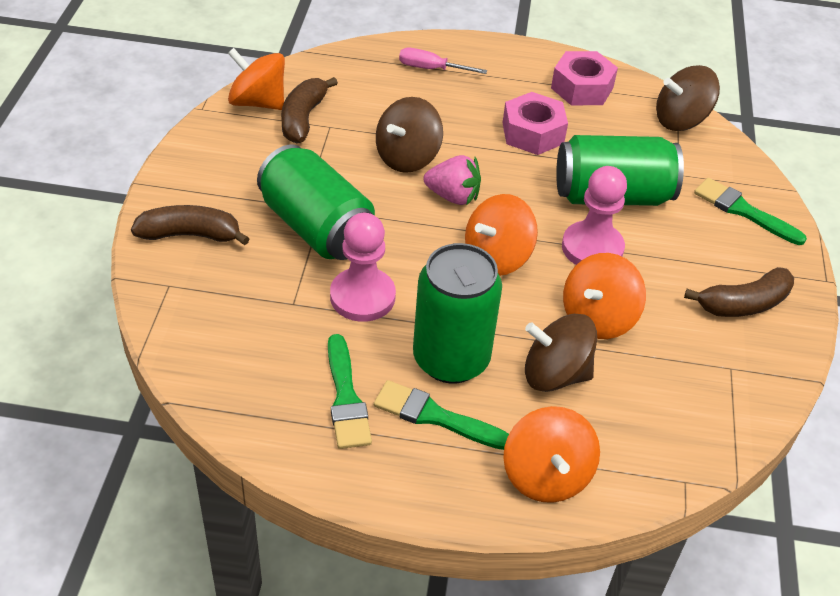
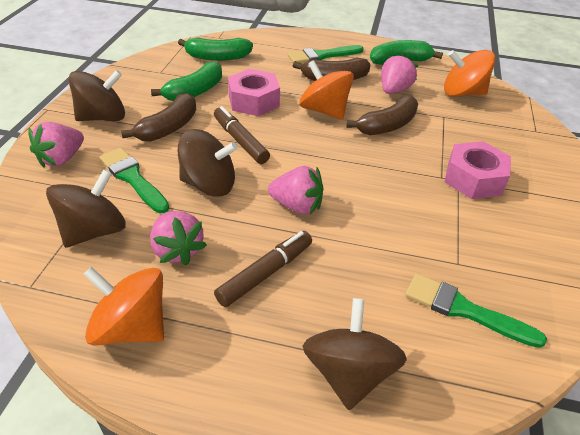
brown marker: 0 -> 2
brown spinning top: 3 -> 4
green banana: 0 -> 3
green can: 3 -> 0
orange spinning top: 4 -> 3
pink pawn: 2 -> 0
pink screwdriver: 1 -> 0
pink strawberry: 1 -> 4

